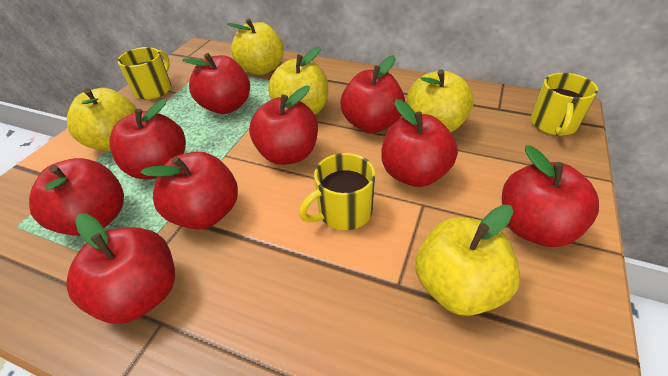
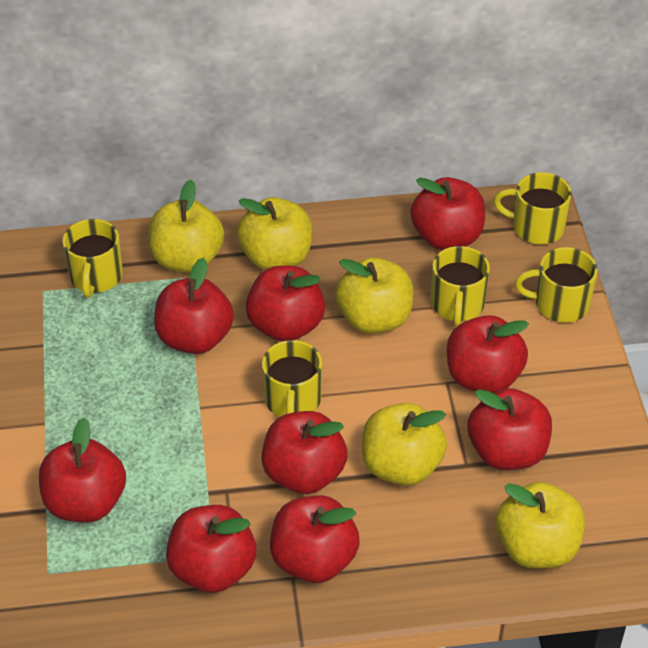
yellow mug: 3 -> 5

